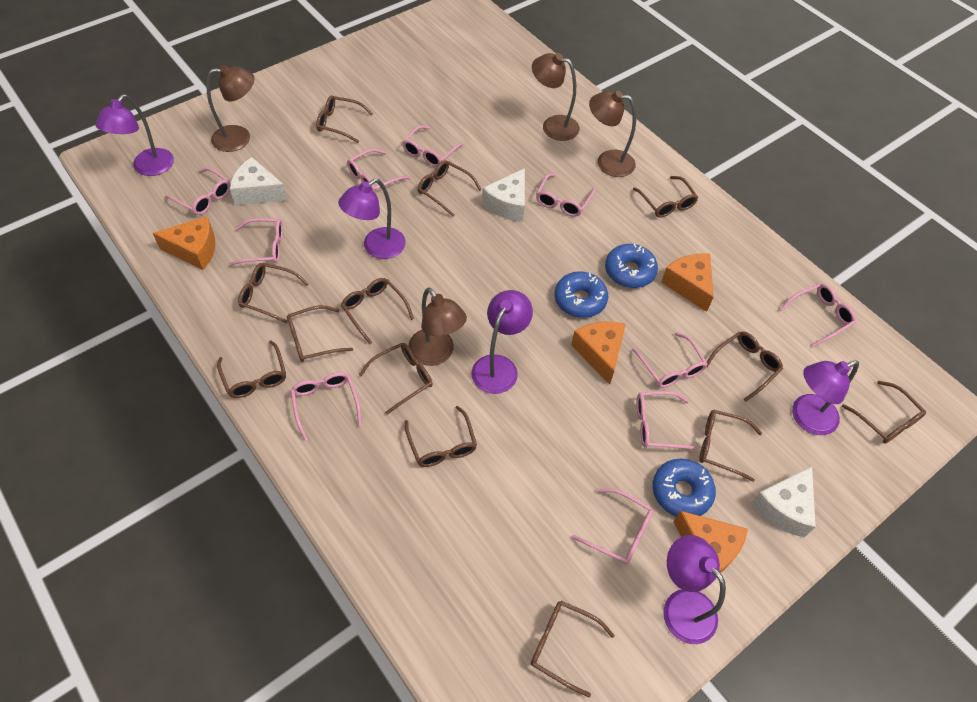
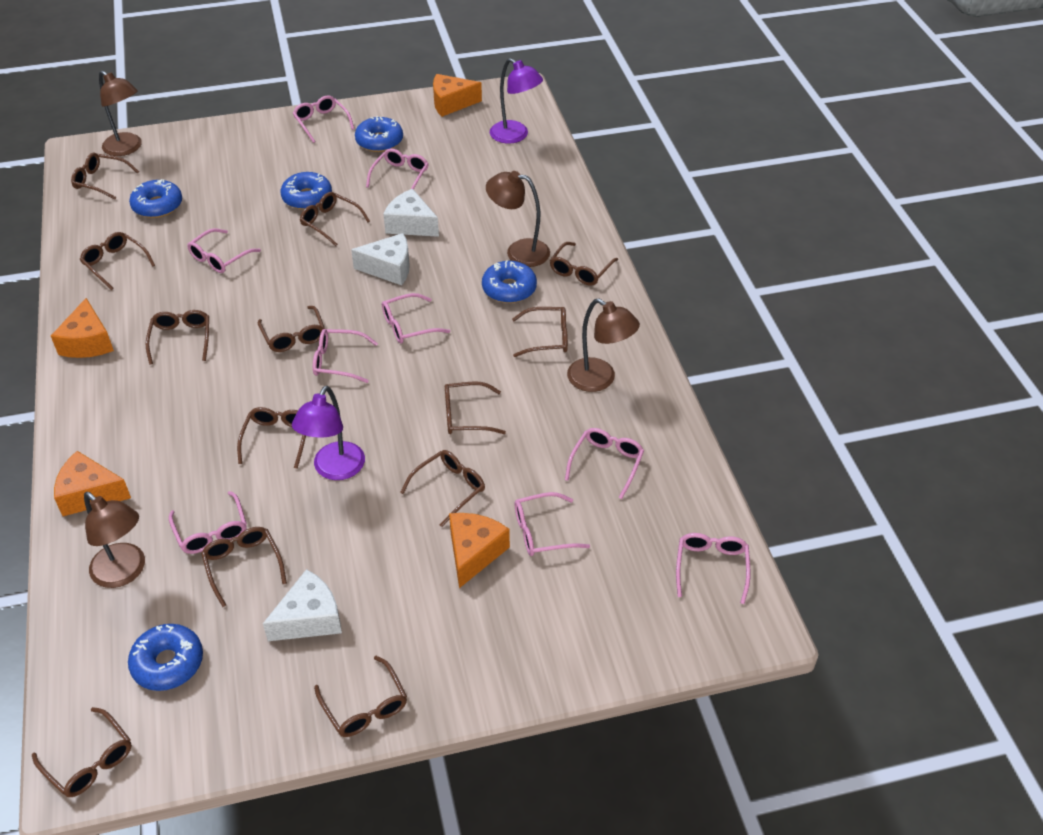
blue donut: 3 -> 5
pink glasses: 10 -> 9
purple lamp: 5 -> 2

